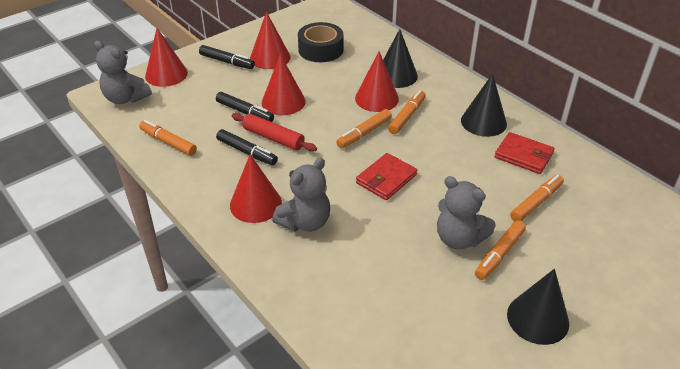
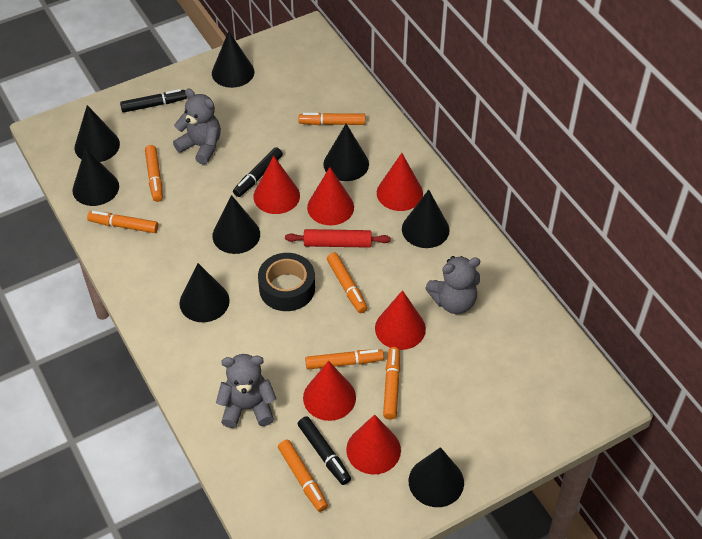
black cone: 3 -> 8
orange marker: 5 -> 7
red cone: 5 -> 6
red wallet: 2 -> 0

